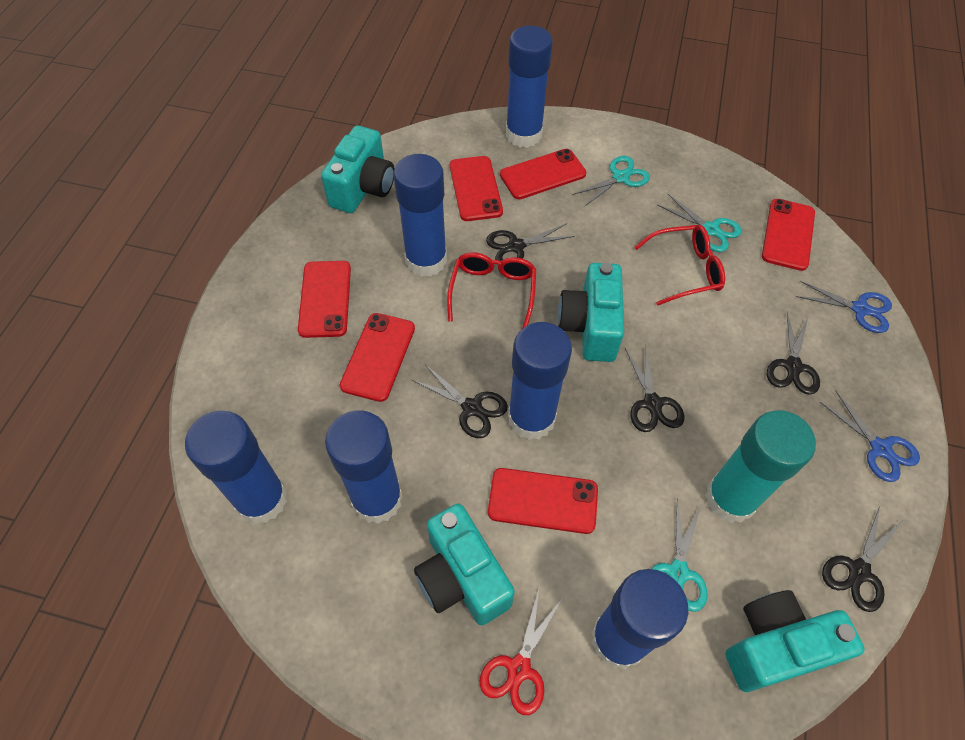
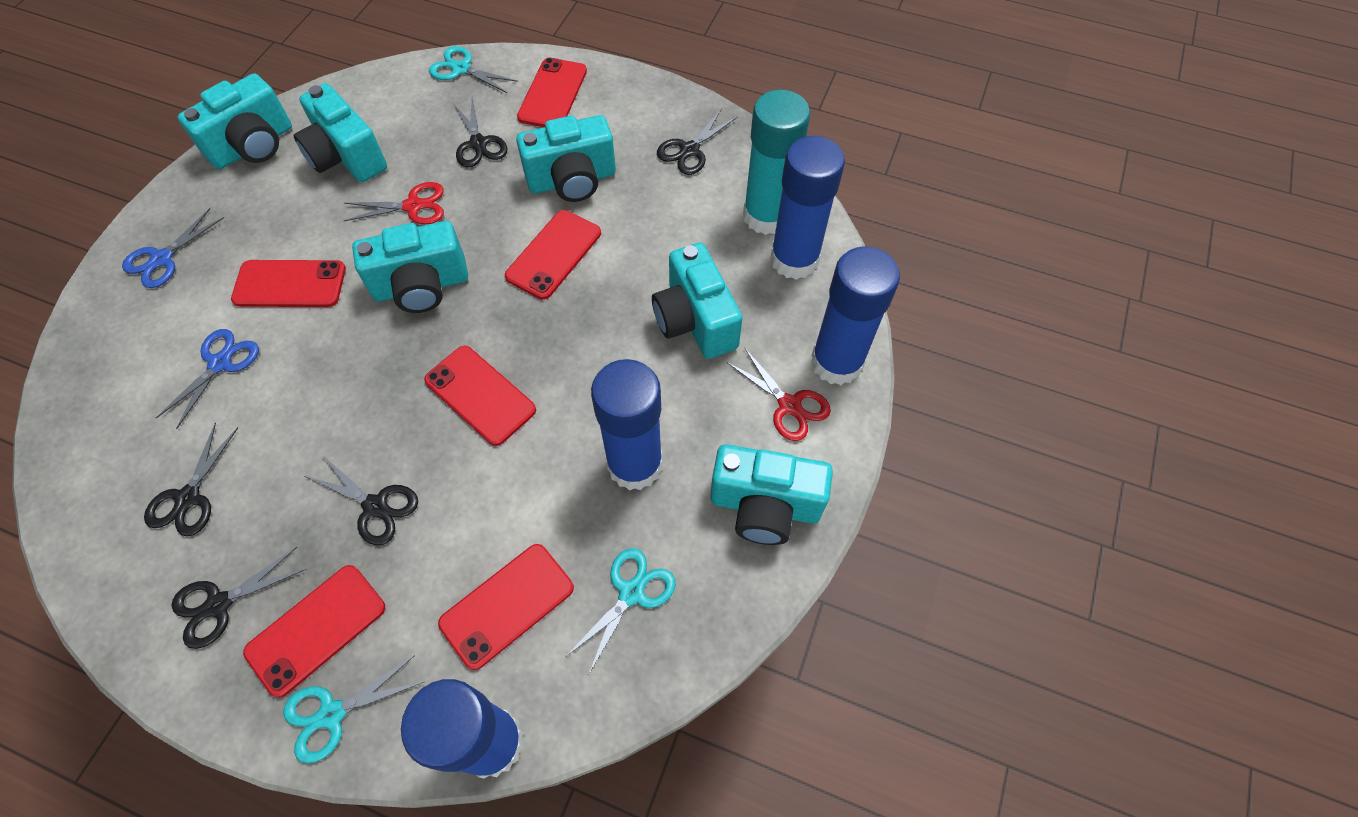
blue glue stick: 6 -> 4
red glasses: 2 -> 0
red scissors: 1 -> 2
turquoise camera: 4 -> 6

